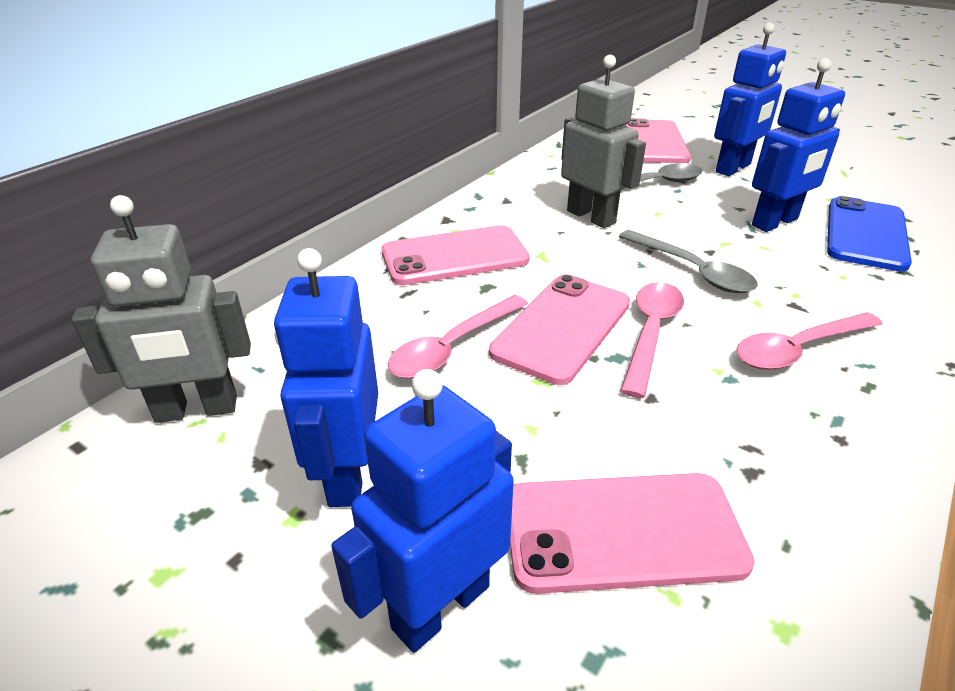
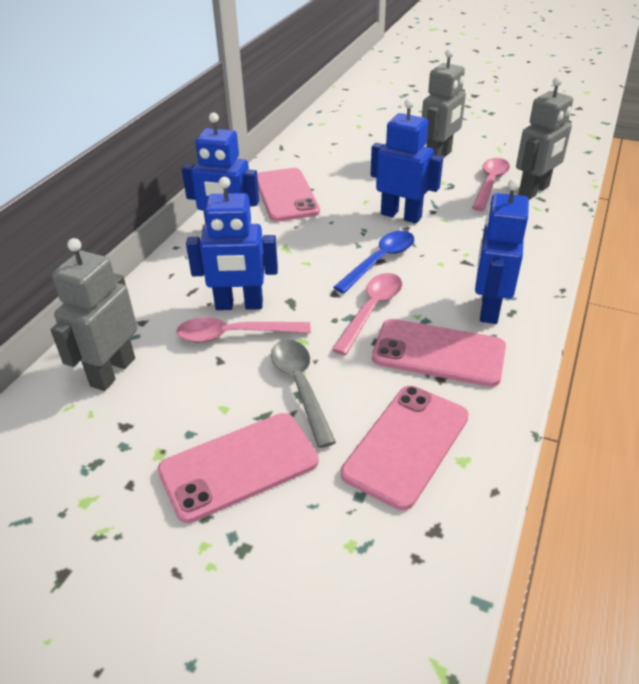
blue phone: 1 -> 0
blue spoon: 0 -> 1
grey robot: 2 -> 3
grey spoon: 2 -> 1

